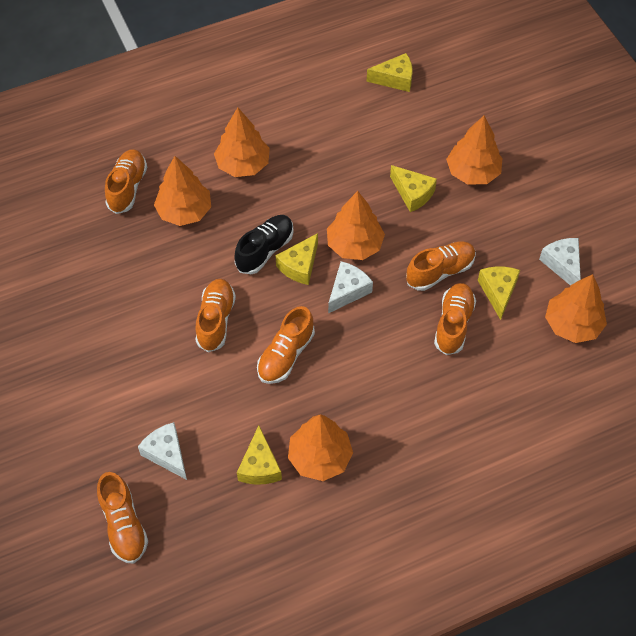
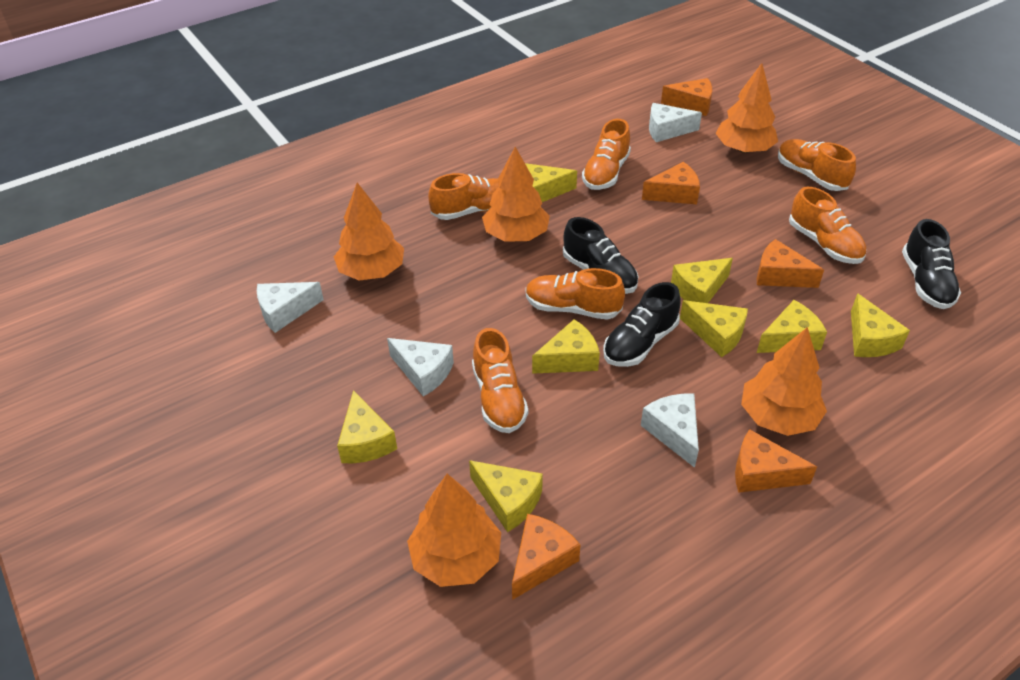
black shoe: 1 -> 3
orange cheese: 0 -> 5
orange tree: 6 -> 5
white cheese: 3 -> 4
yellow cheese: 5 -> 8

